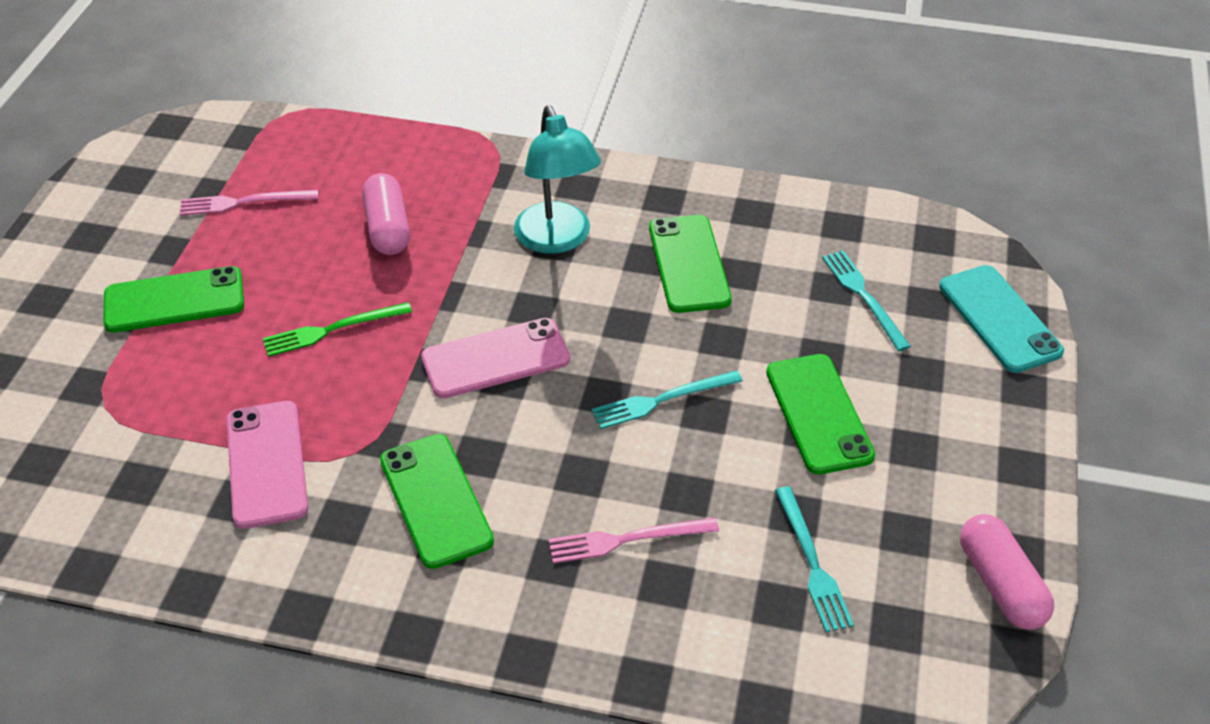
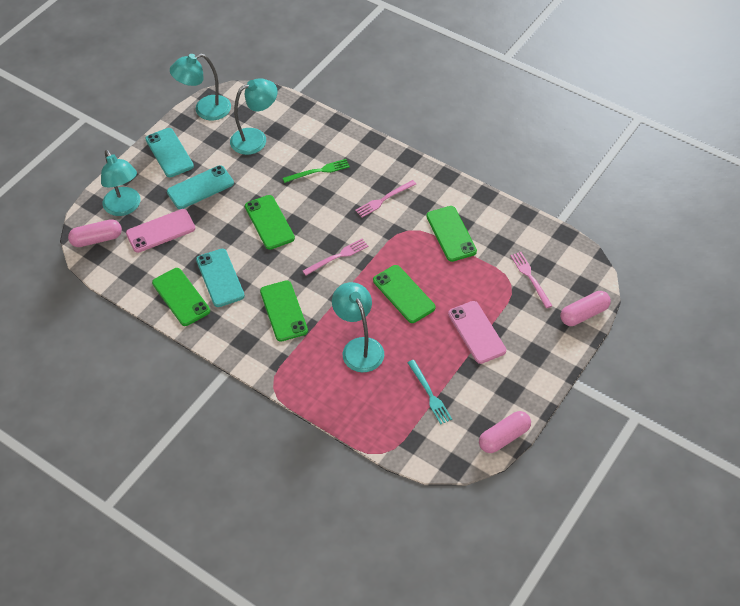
green phone: 4 -> 5
pink capsule: 2 -> 3
pink fork: 2 -> 3
turquoise fork: 3 -> 1
turquoise lamp: 1 -> 4
turquoise phone: 1 -> 3

